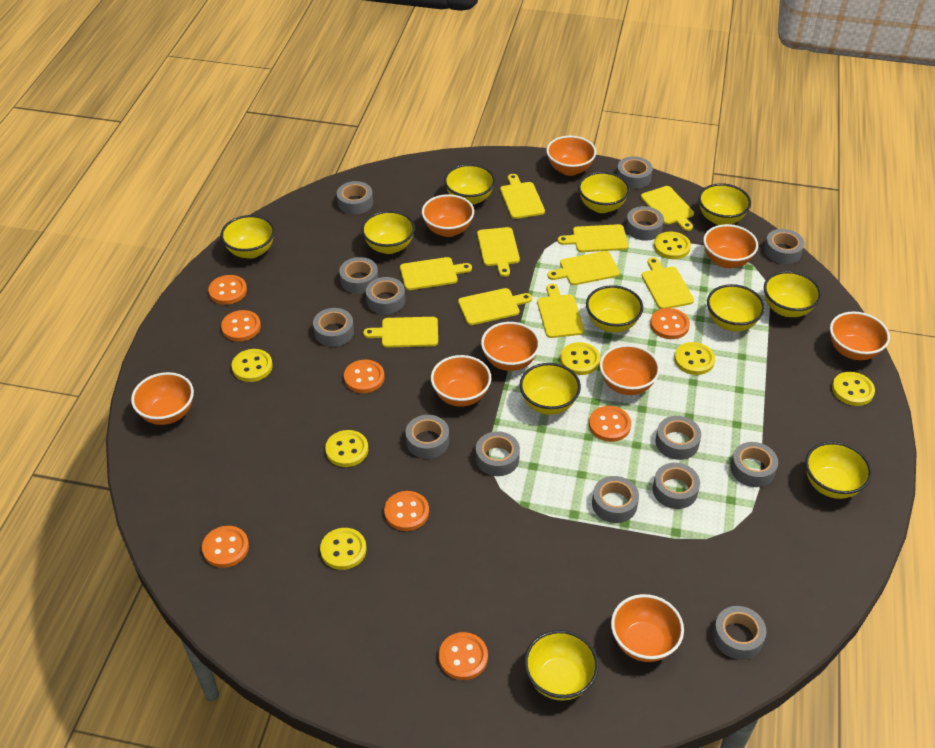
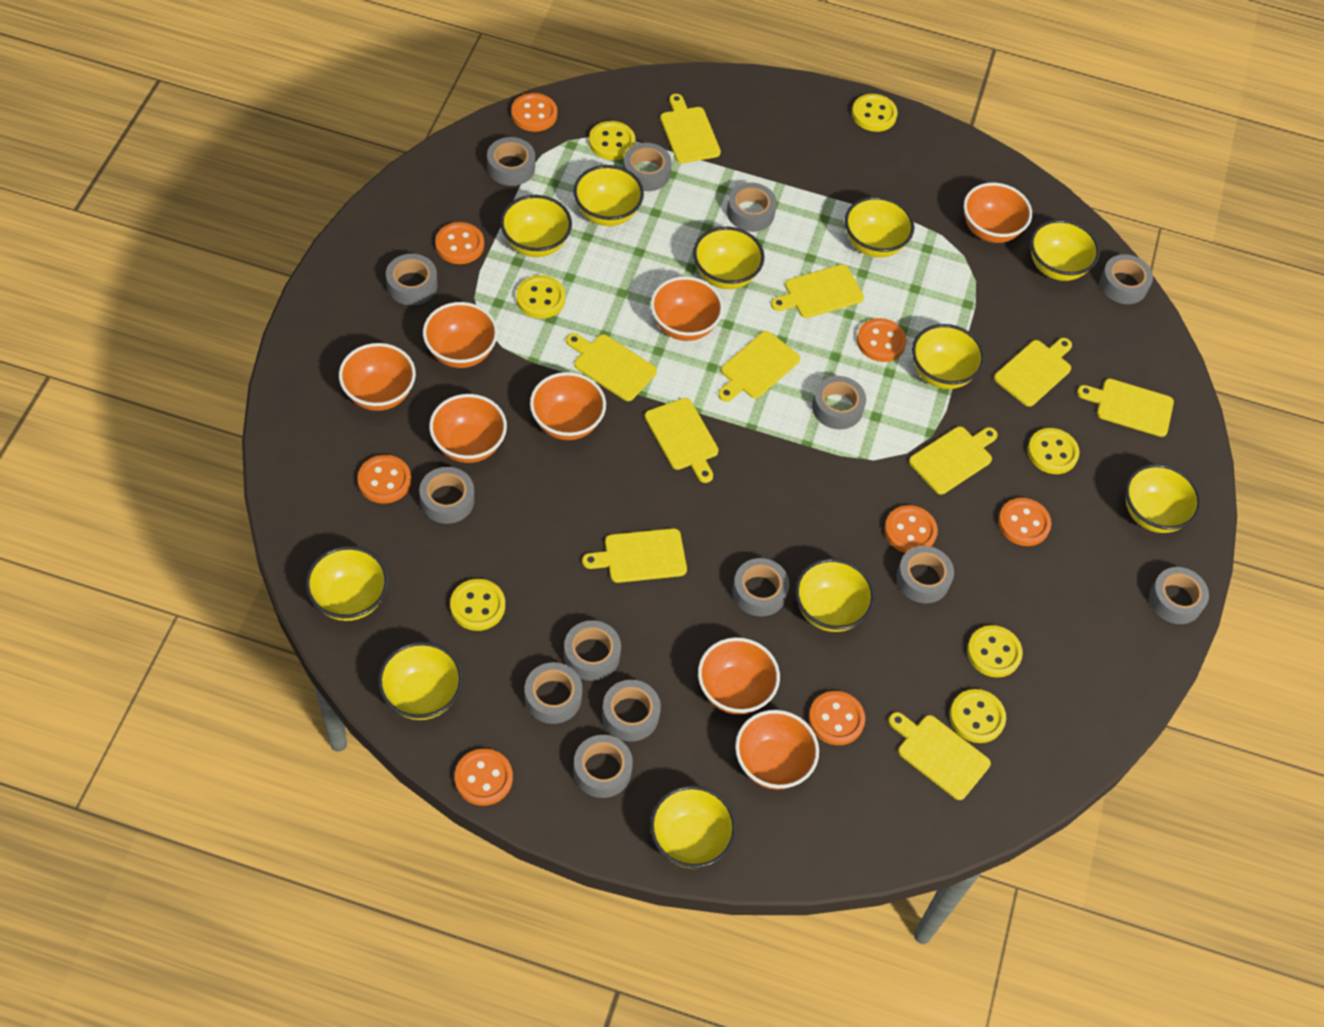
orange bowl: 9 -> 8

